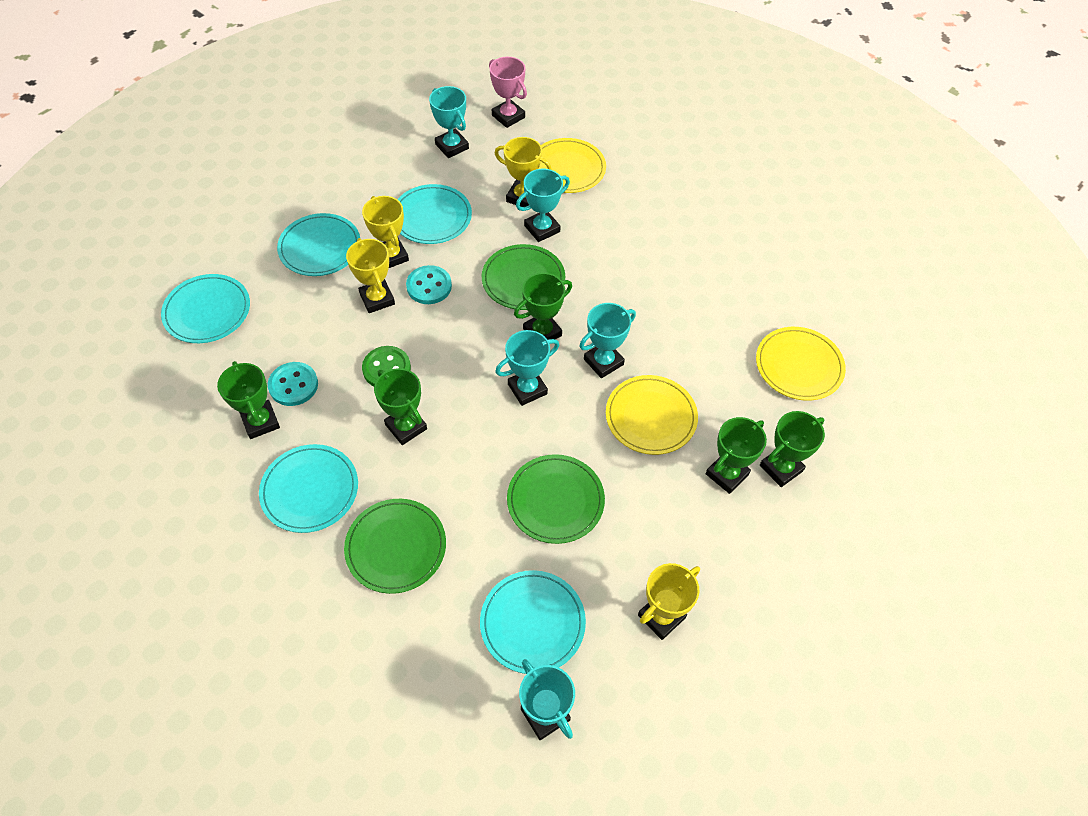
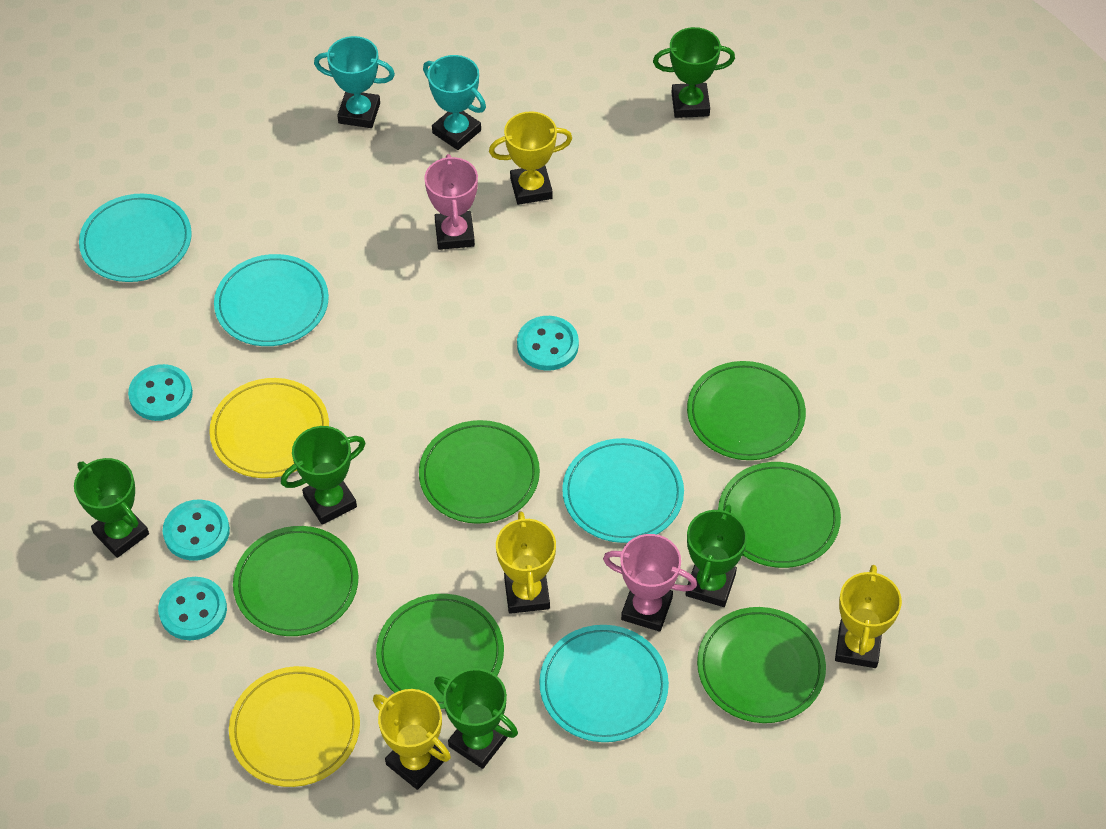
green button: 1 -> 0
green plate: 3 -> 6
pink trophy: 1 -> 2
turquoise button: 2 -> 4
turquoise plate: 5 -> 4
turquoise trophy: 5 -> 2
yellow plate: 3 -> 2

